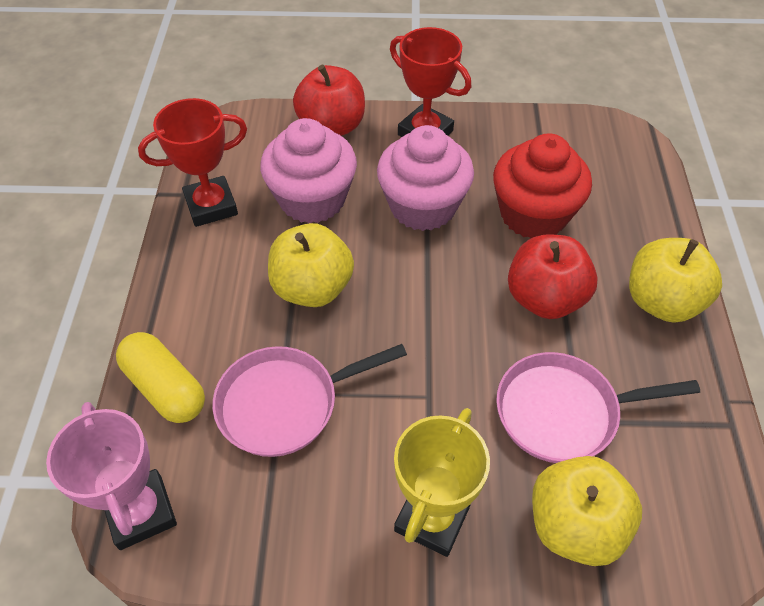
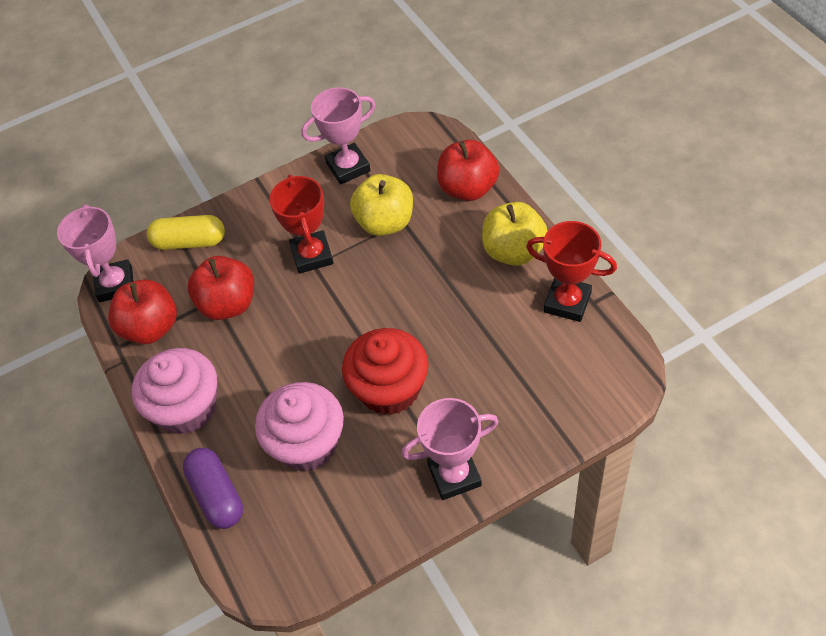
pink pan: 2 -> 0
pink trophy: 1 -> 3
purple capsule: 0 -> 1
red apple: 2 -> 3
yellow apple: 3 -> 2
yellow trophy: 1 -> 0

